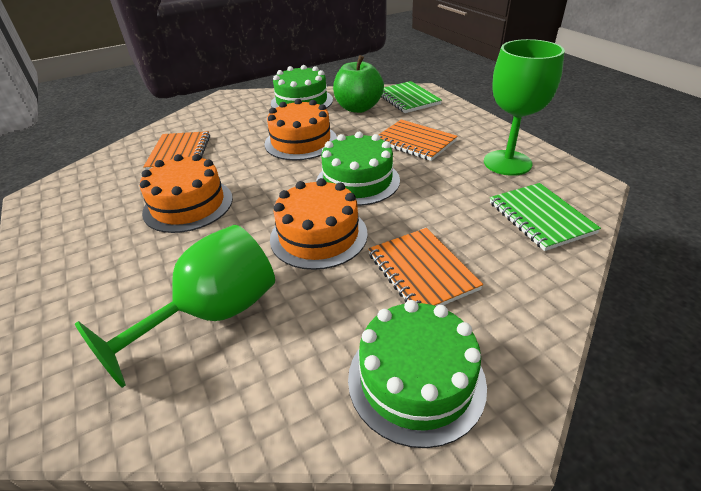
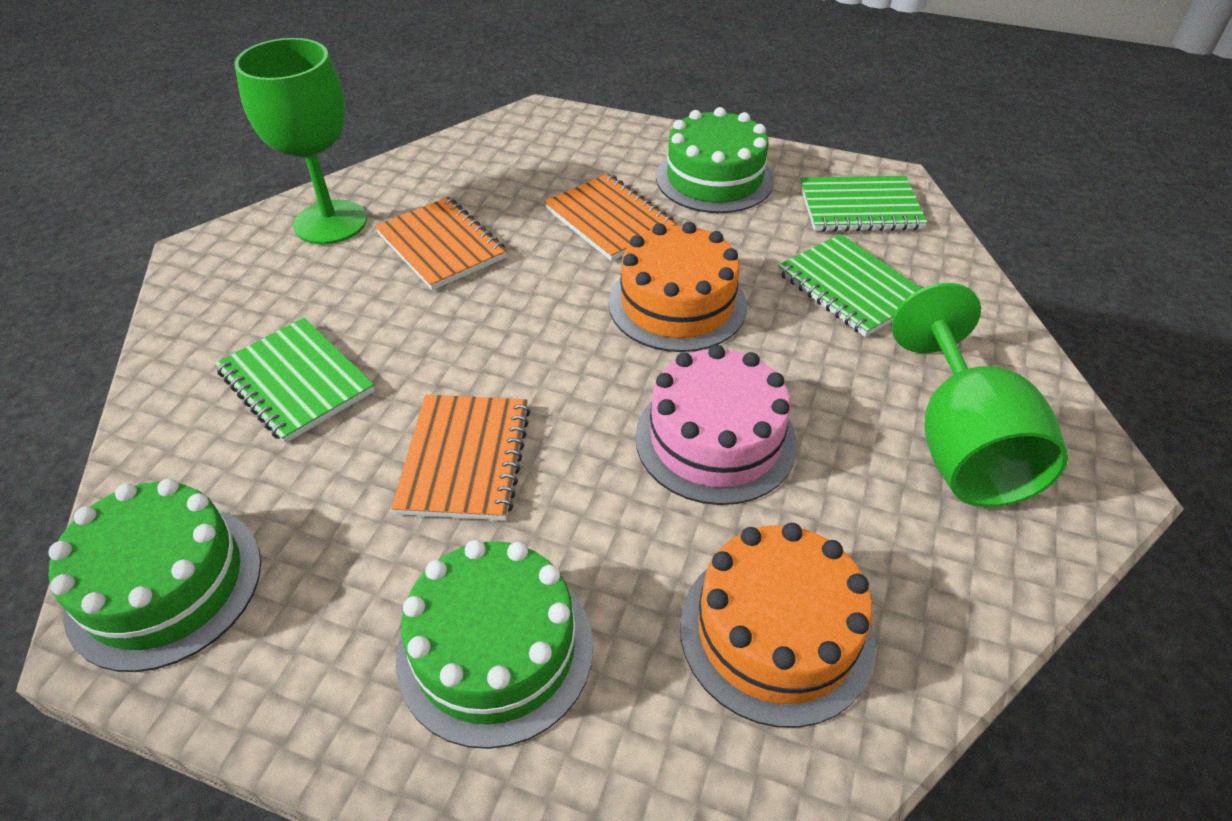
green apple: 1 -> 0
green notebook: 2 -> 3
orange cake: 3 -> 2
pink cake: 0 -> 1

